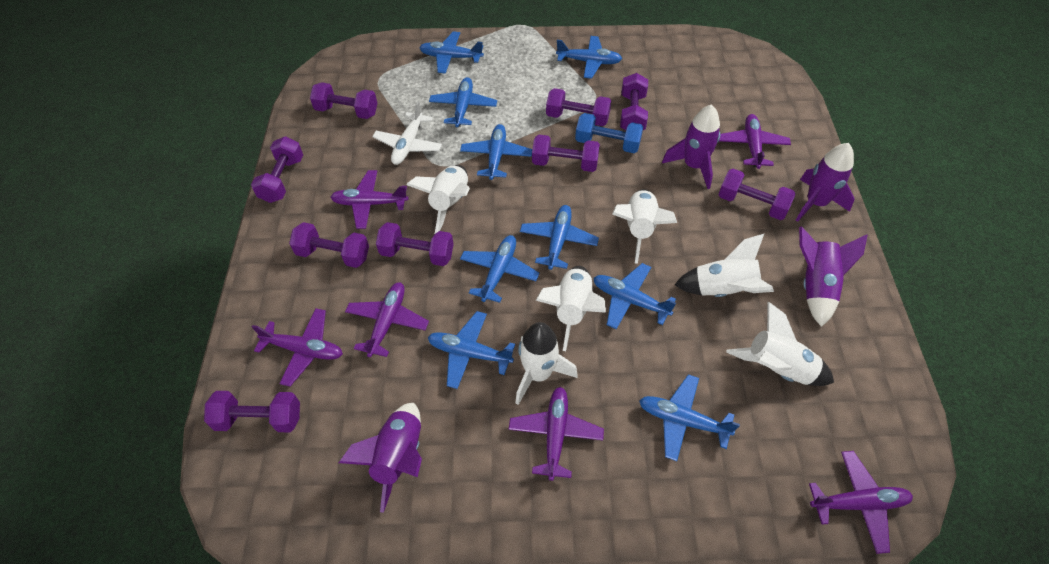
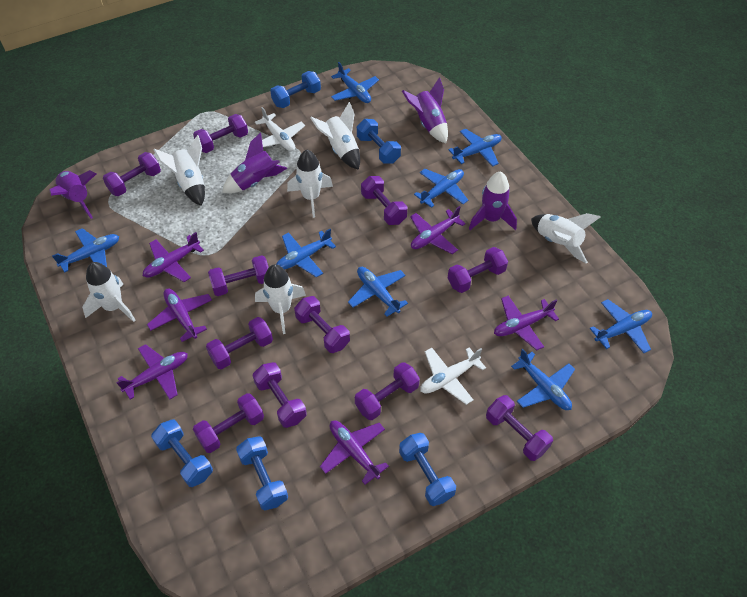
blue dumbbell: 1 -> 5
blue plane: 9 -> 8
purple dumbbell: 9 -> 11
white plane: 1 -> 2

